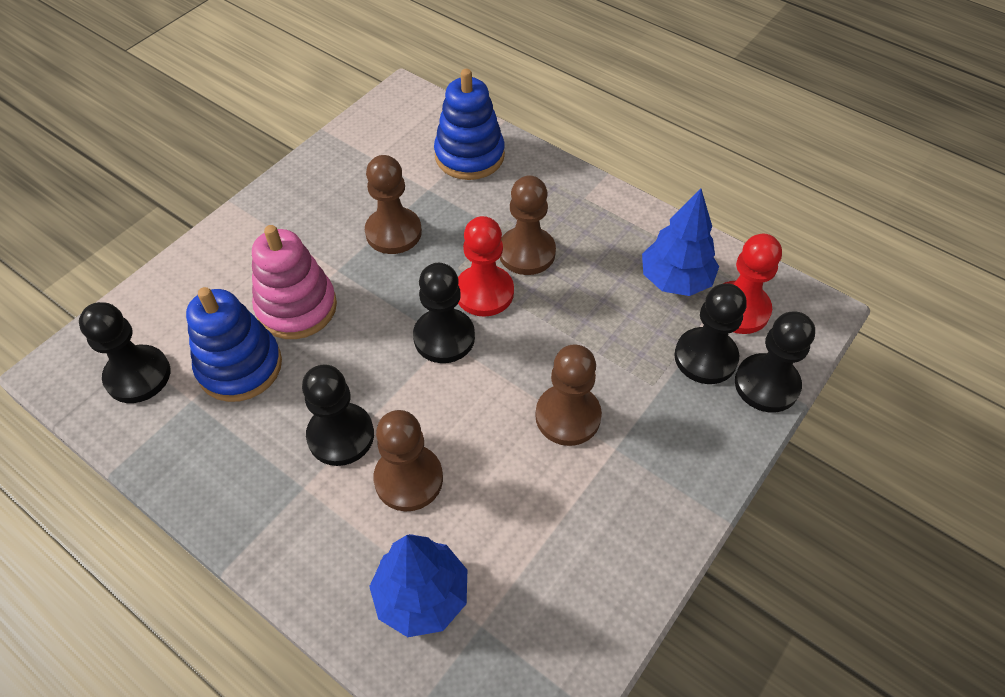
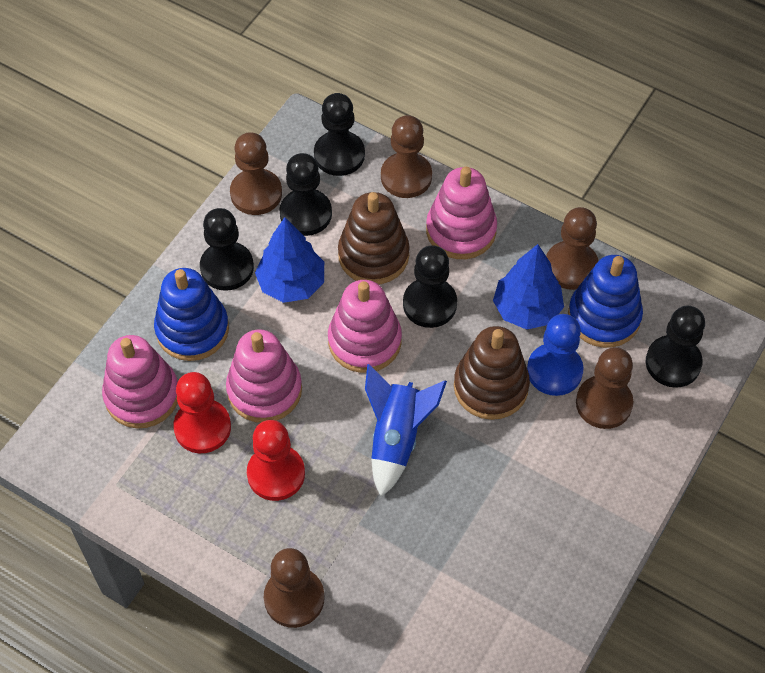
blue pawn: 0 -> 1
blue rocket: 0 -> 1
brown pawn: 4 -> 5
brown stacking toy: 0 -> 2
pink stacking toy: 1 -> 4

